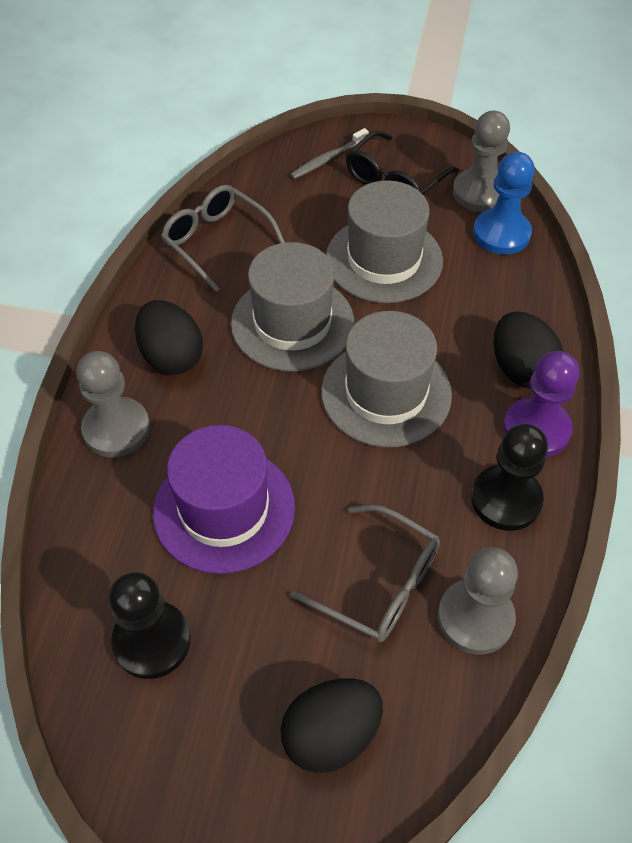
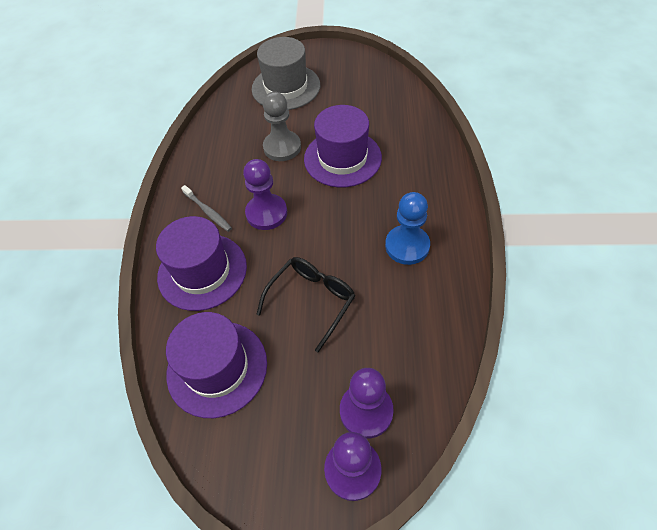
black egg: 3 -> 0
black pawn: 2 -> 0
grey glasses: 2 -> 0
grey hat: 3 -> 1
grey pawn: 3 -> 1
purple hat: 1 -> 3
purple pawn: 1 -> 3

